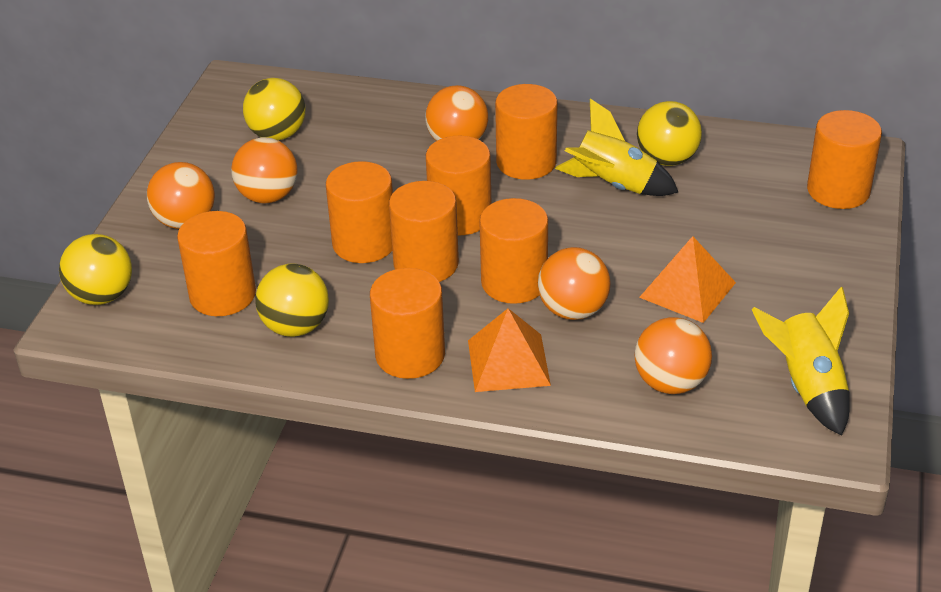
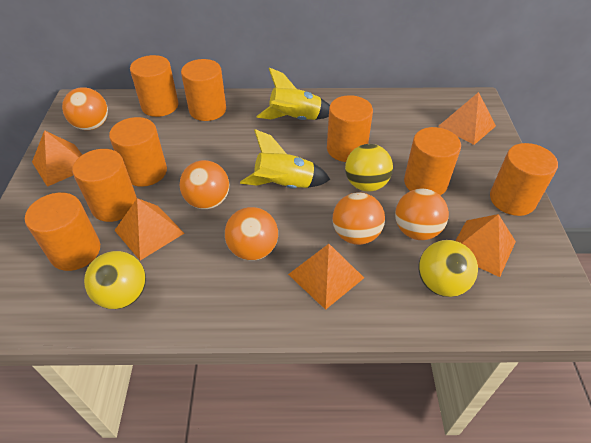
orange pyramid: 2 -> 5
yellow ball: 4 -> 3

